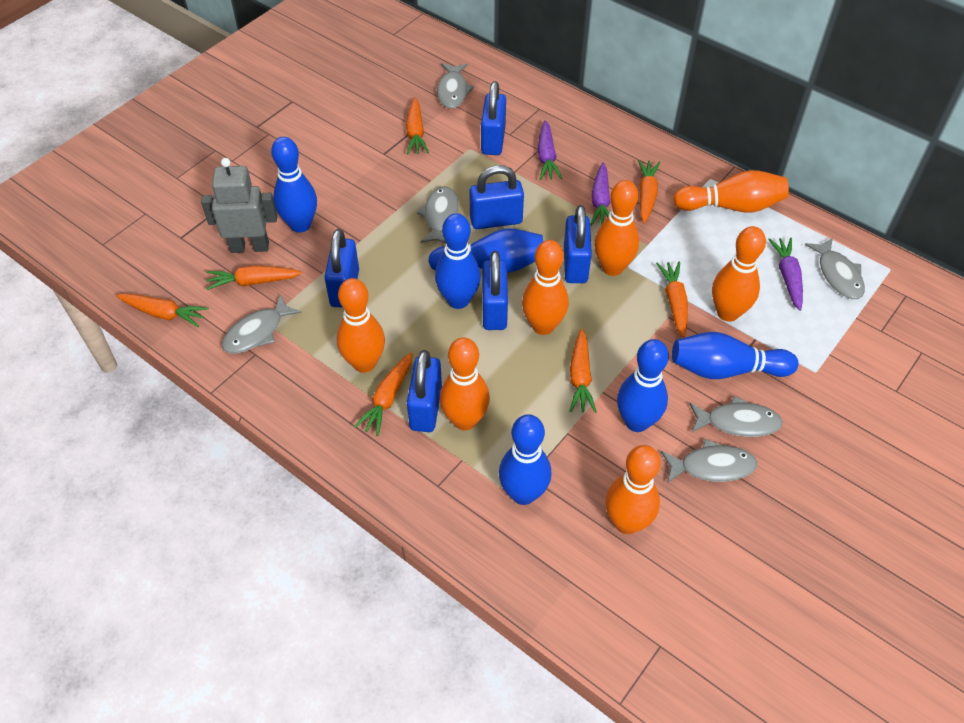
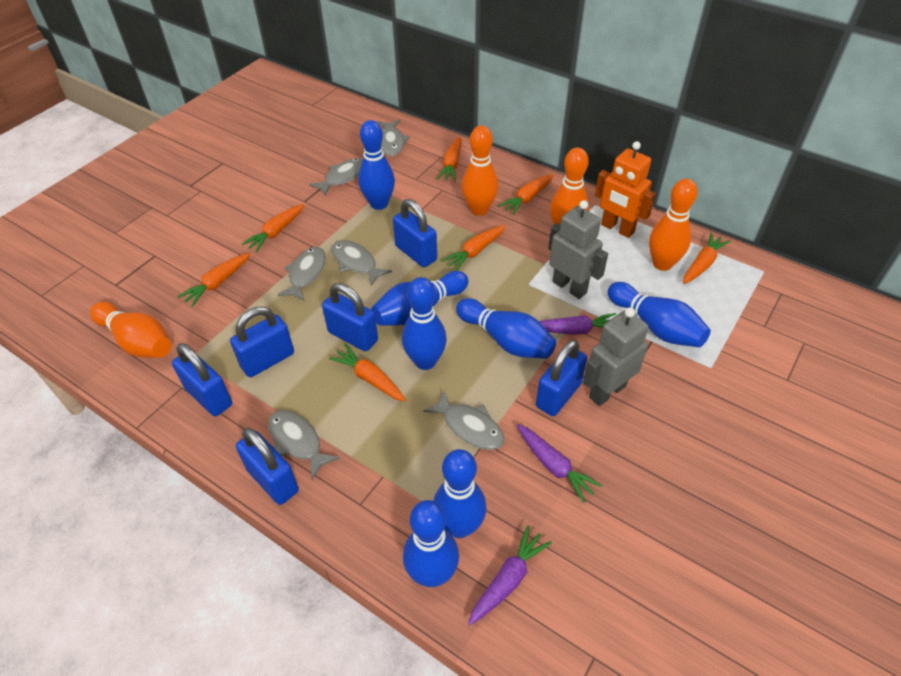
blue bowling pin: 6 -> 7
grey robot: 1 -> 2
orange bowling pin: 7 -> 4
orange robot: 0 -> 1

